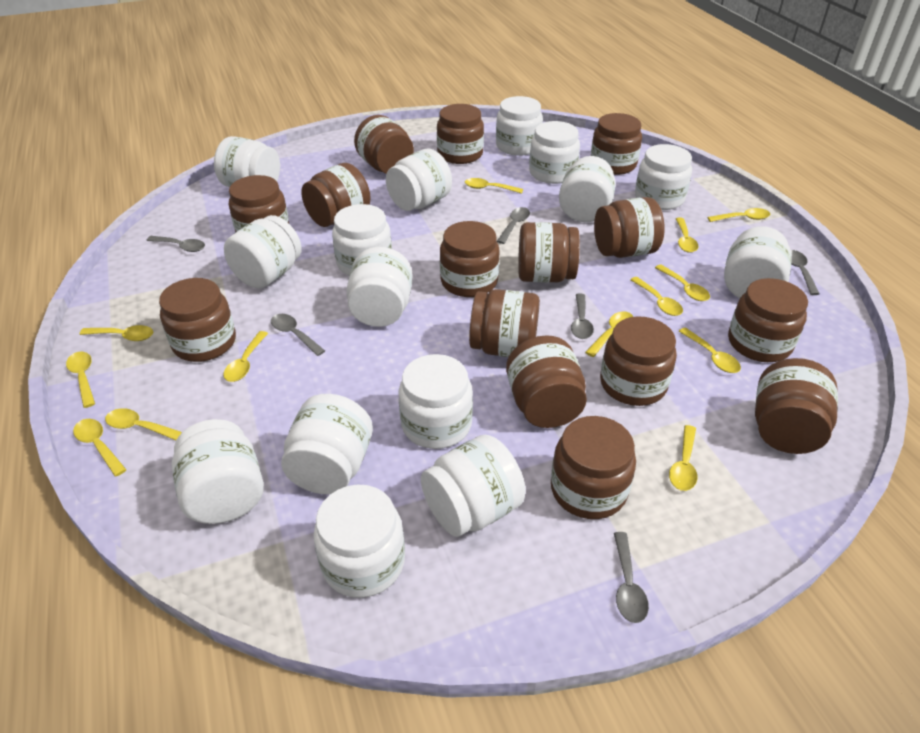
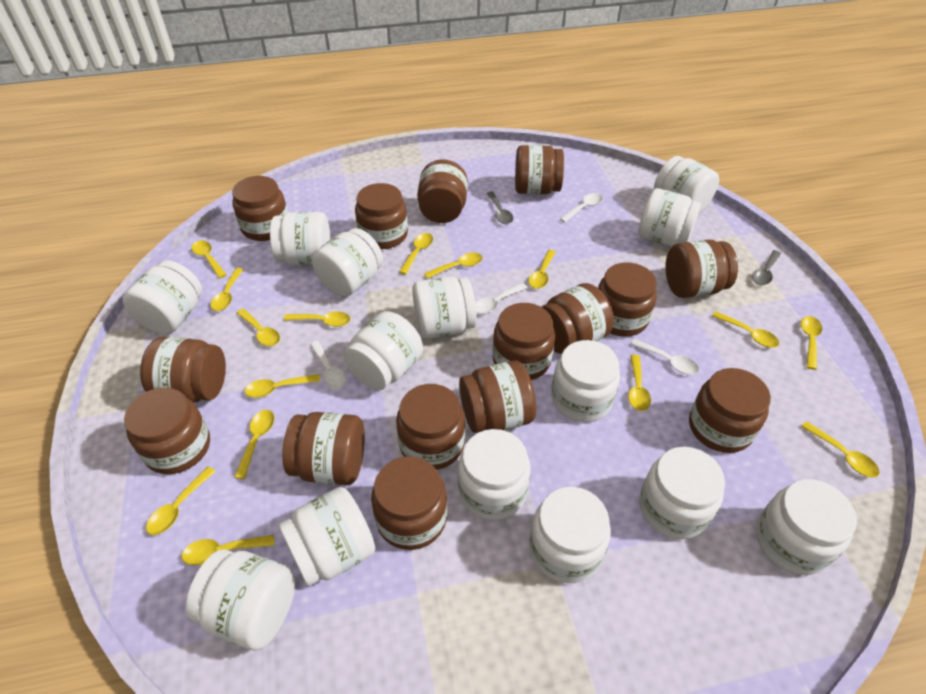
grey spoon: 6 -> 2
white jar: 15 -> 14
white spoon: 0 -> 4
yellow spoon: 13 -> 15

